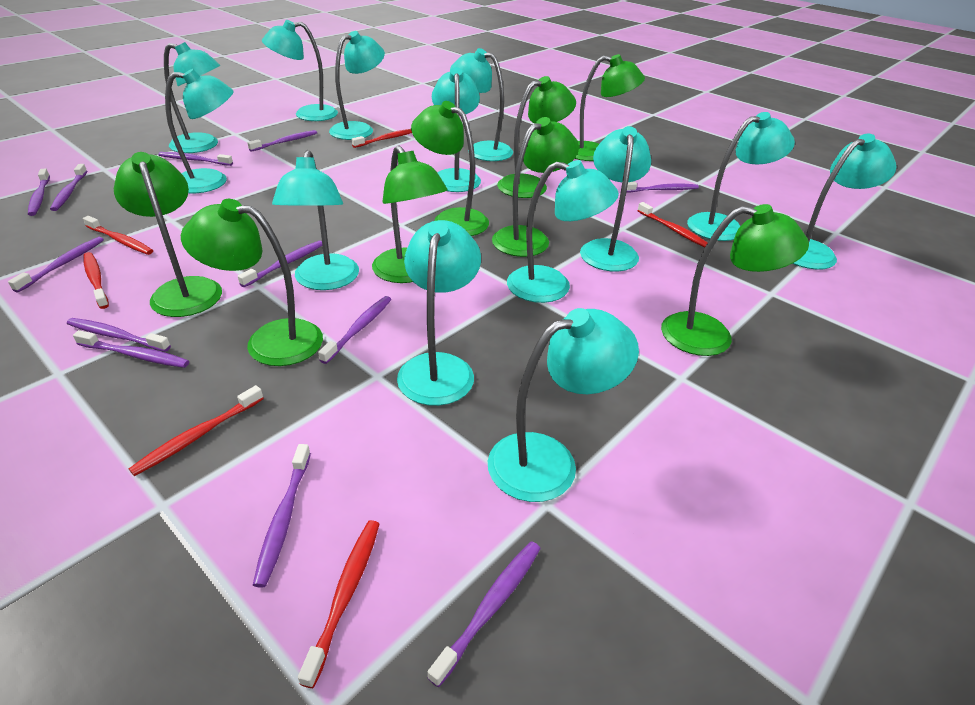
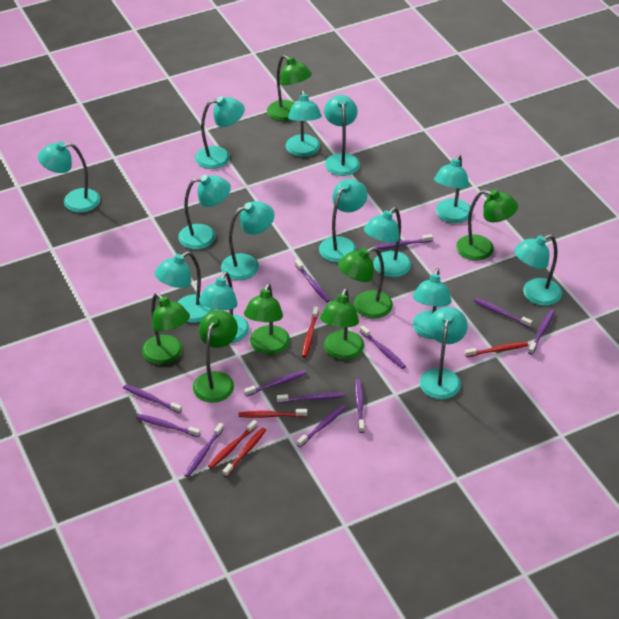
green lamp: 8 -> 7
red toothbrush: 6 -> 5
turquoise lamp: 13 -> 14

